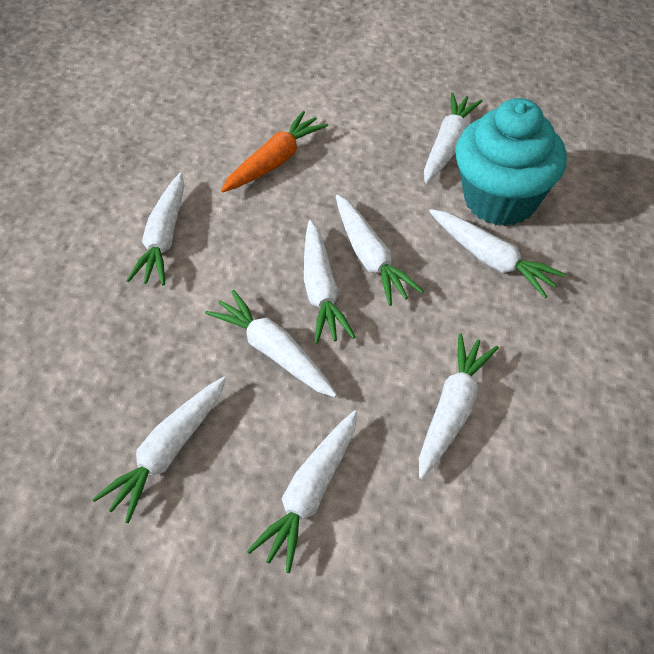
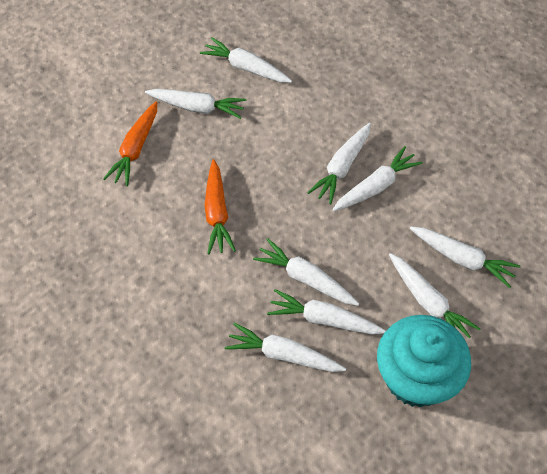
orange carrot: 1 -> 2

